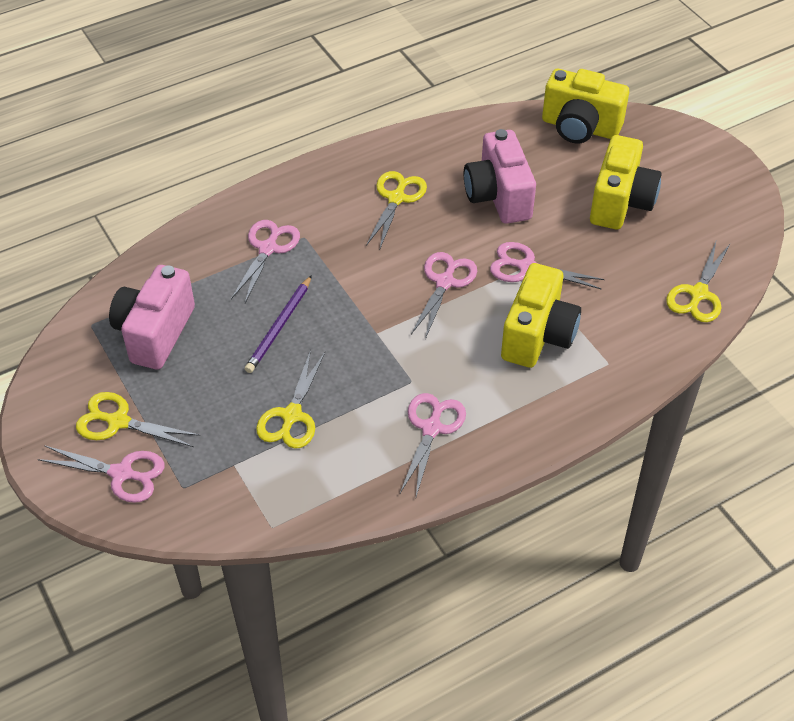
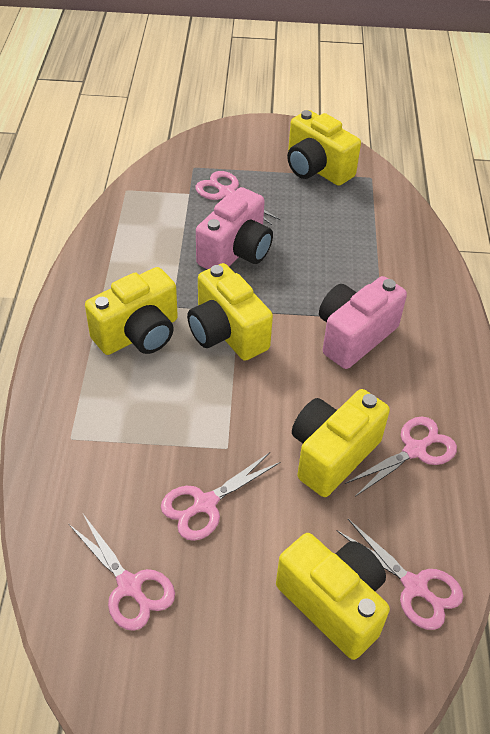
purple pencil: 1 -> 0
yellow camera: 3 -> 5
yellow scissors: 4 -> 0

